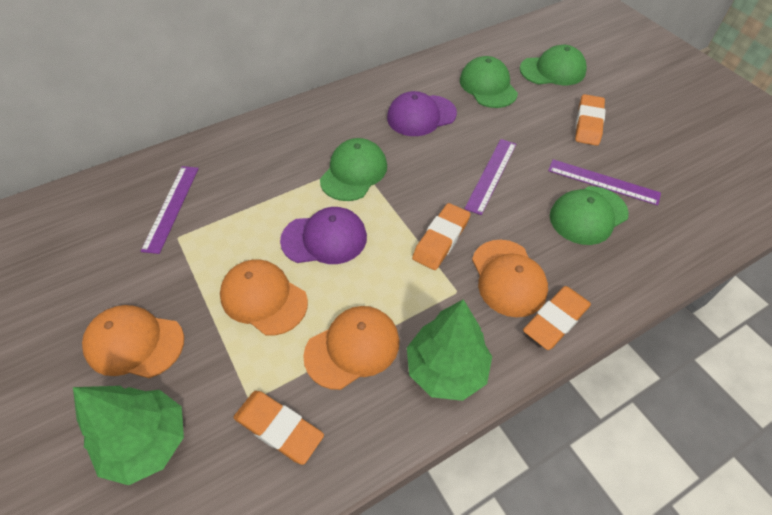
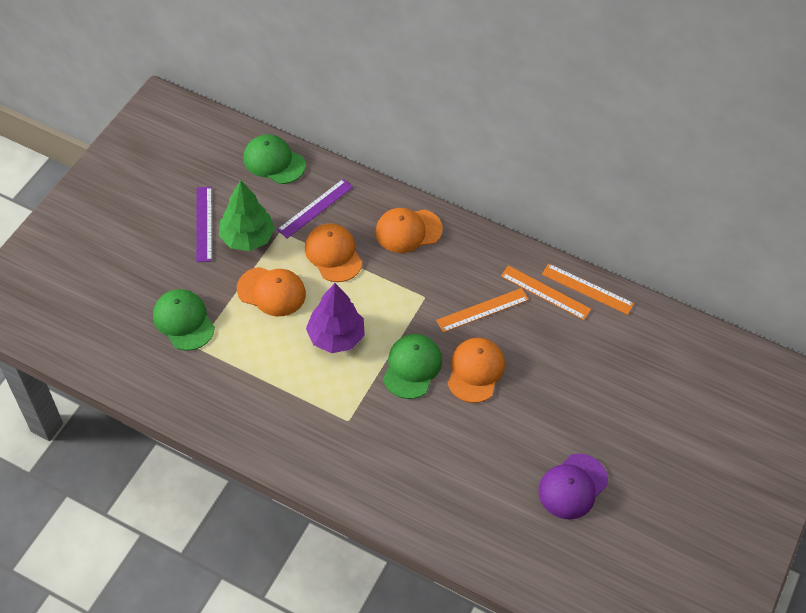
green cap: 4 -> 3
green tree: 2 -> 1
orange eraser: 4 -> 0
orange ruler: 0 -> 3
purple cap: 2 -> 1
purple ruler: 3 -> 2
purple tree: 0 -> 1

